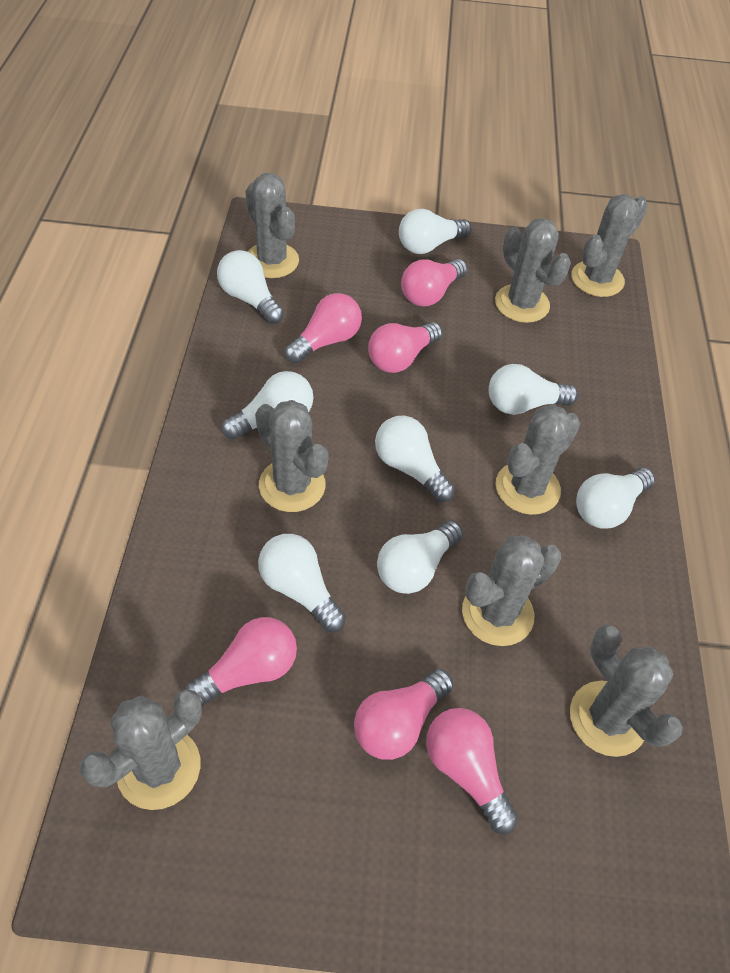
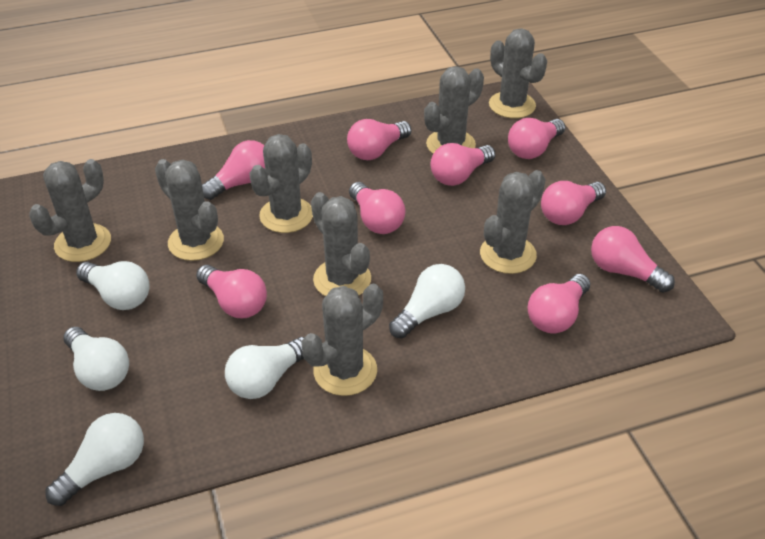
pink light bulb: 6 -> 9
white light bulb: 8 -> 5

